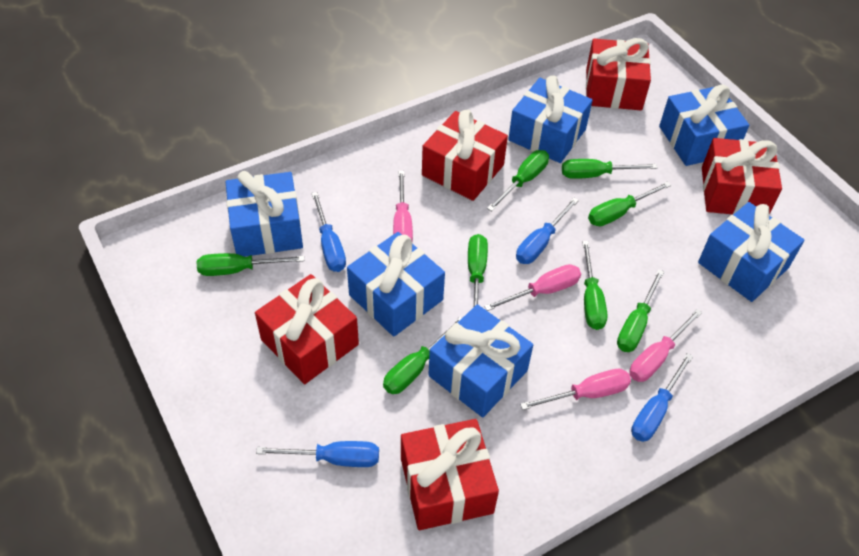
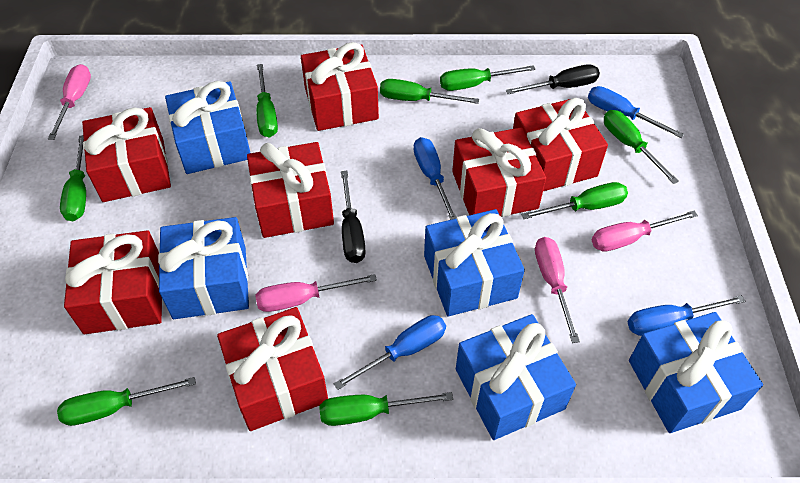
black screwdriver: 0 -> 2
blue gift: 6 -> 5
red gift: 5 -> 7

